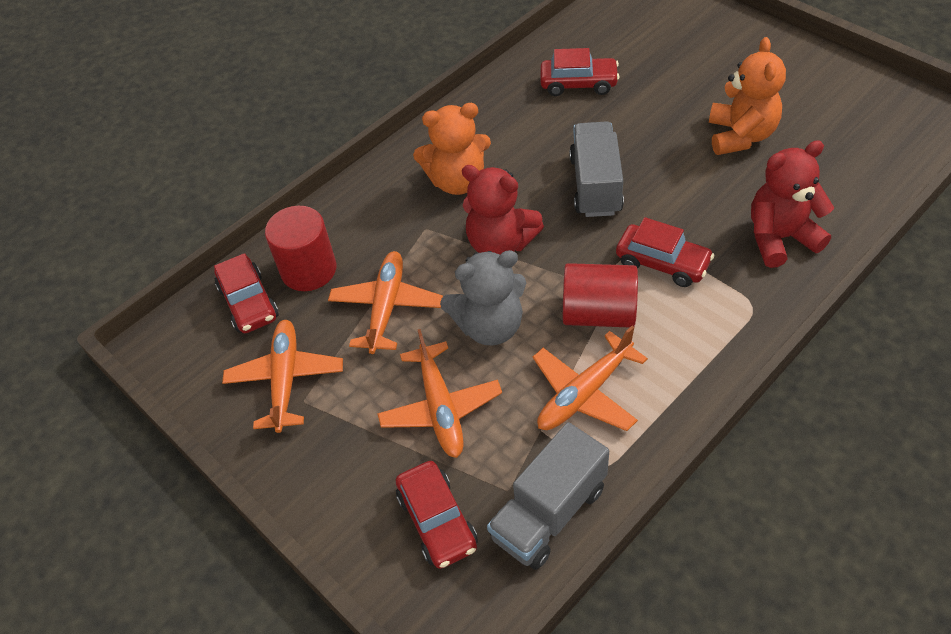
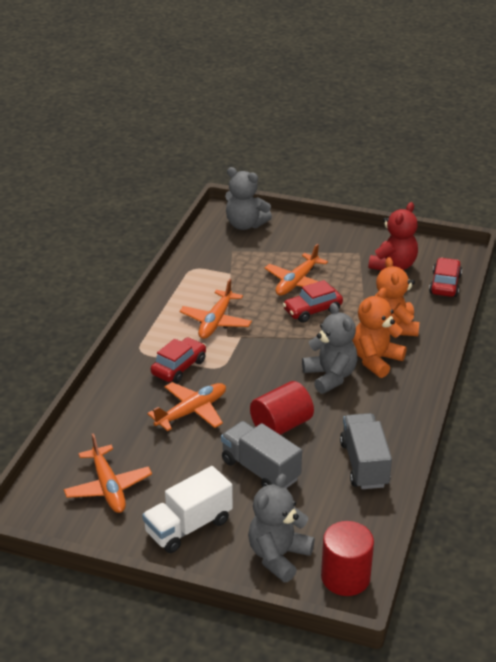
grey teddy bear: 1 -> 3
red car: 4 -> 3
red teddy bear: 2 -> 1
white truck: 0 -> 1

